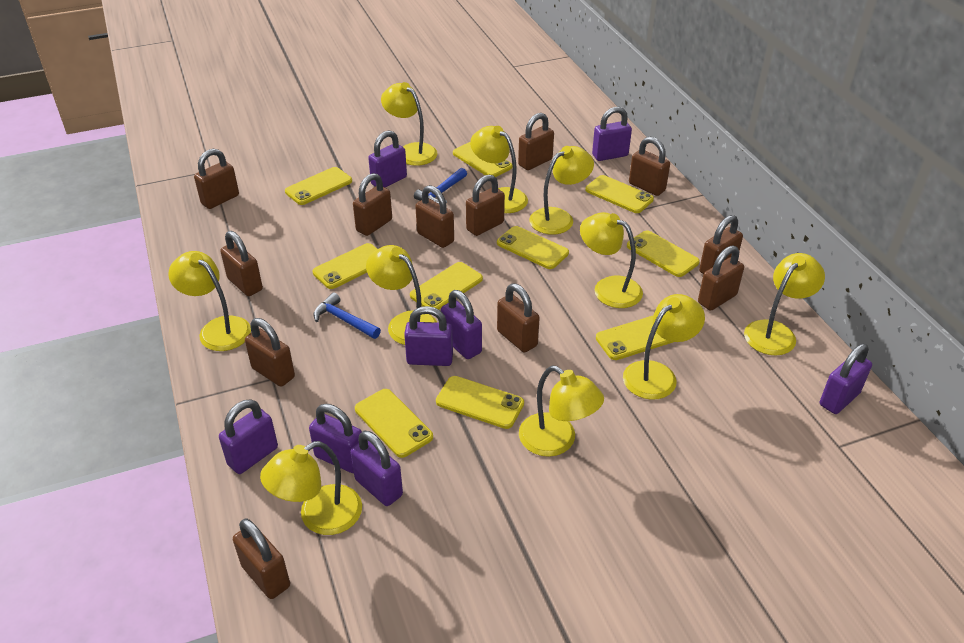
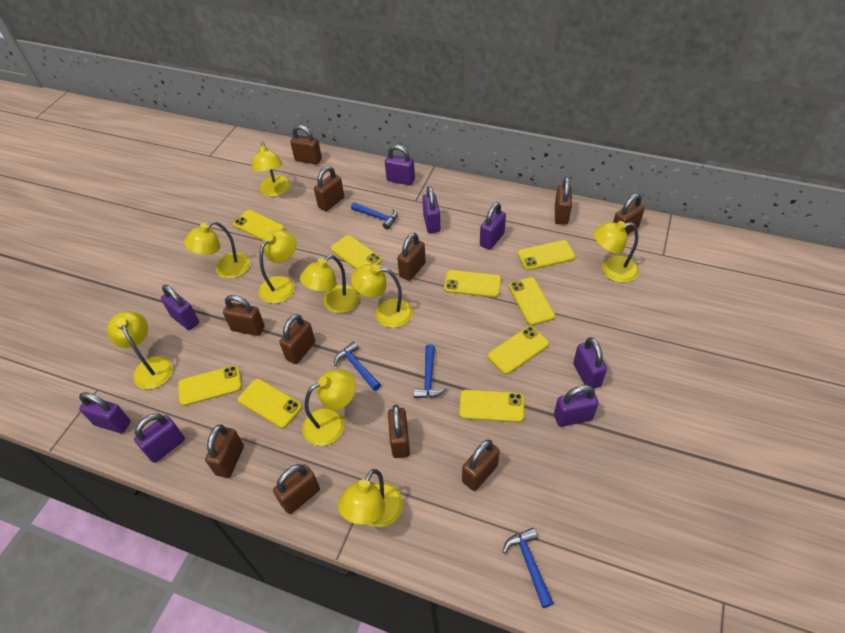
blue hammer: 2 -> 4
brown padlock: 12 -> 11
yellow lamp: 10 -> 9
yellow phone: 10 -> 9

